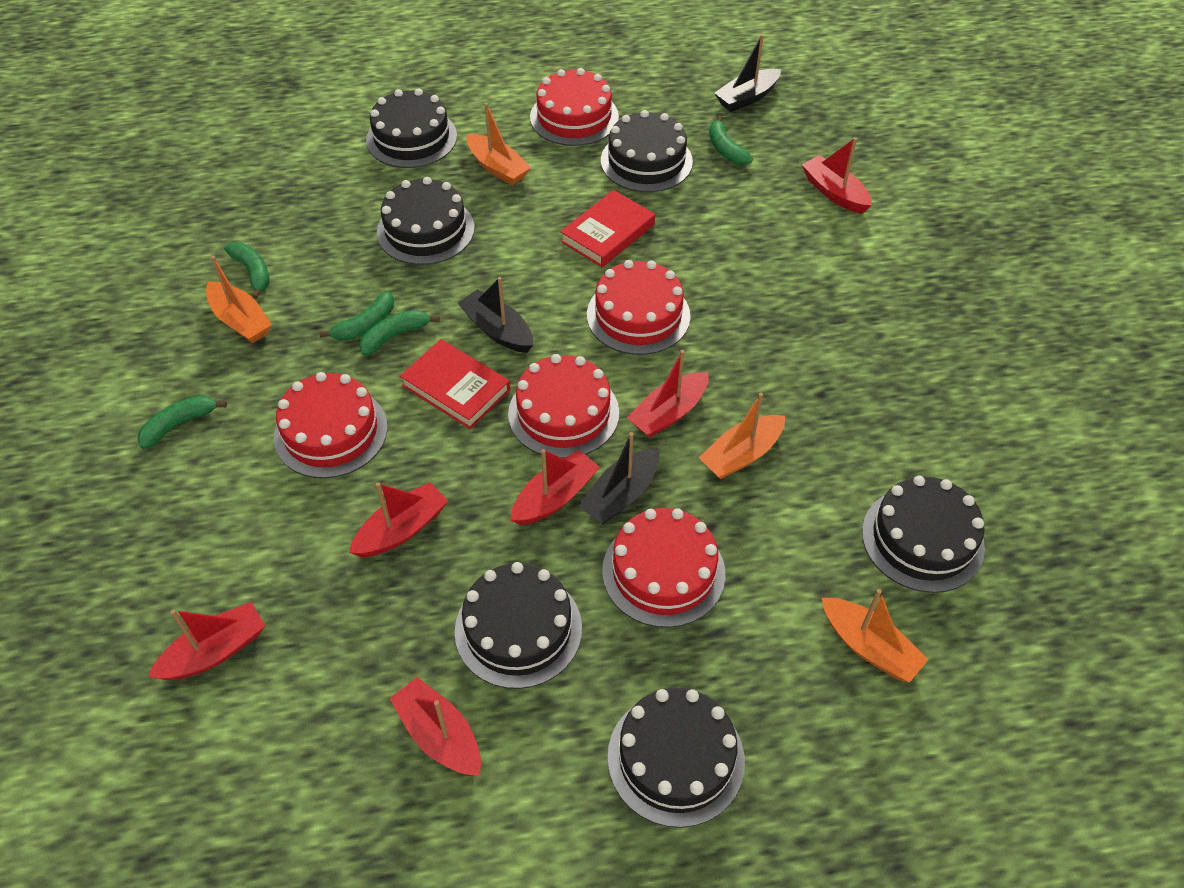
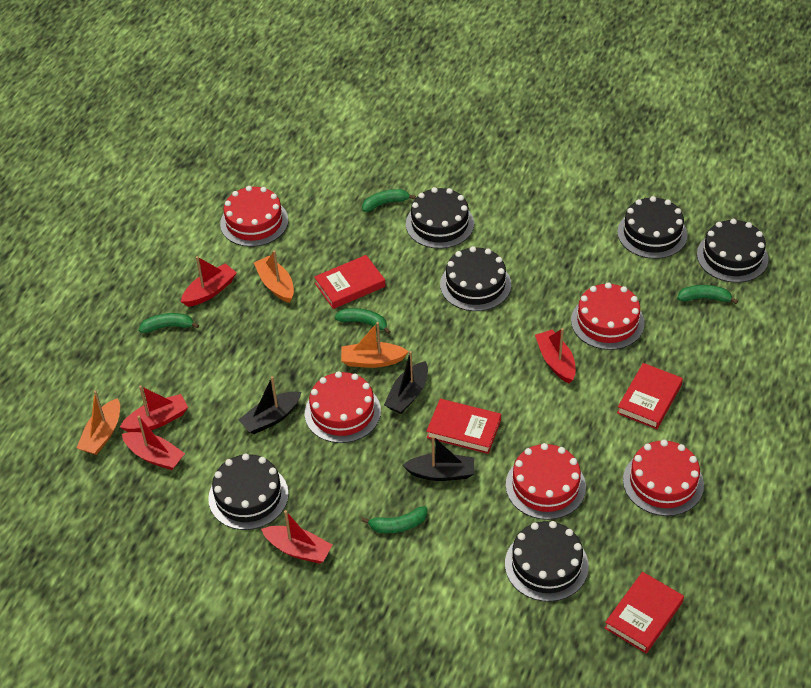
orange boat: 4 -> 3
red boat: 6 -> 5
red book: 2 -> 4

